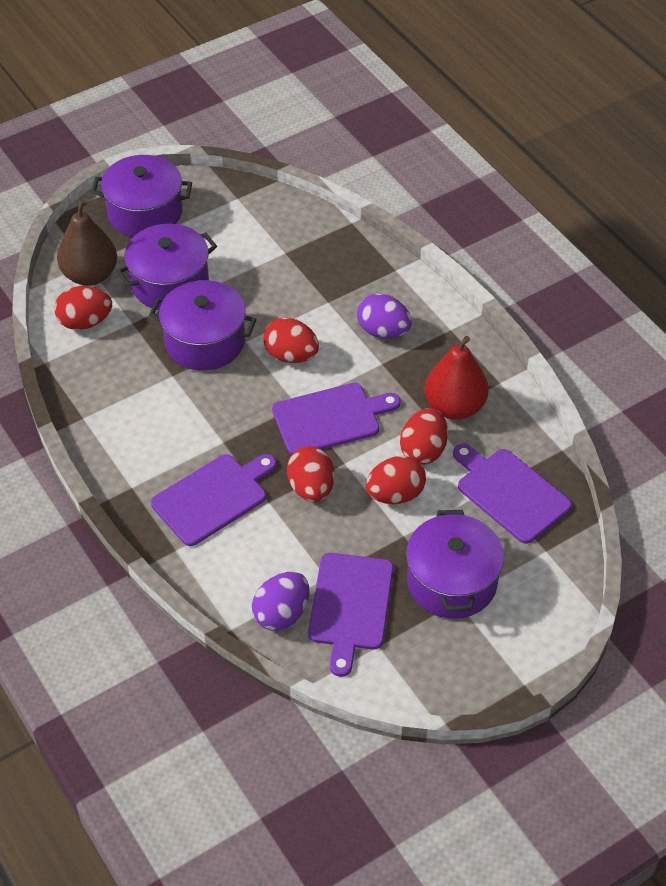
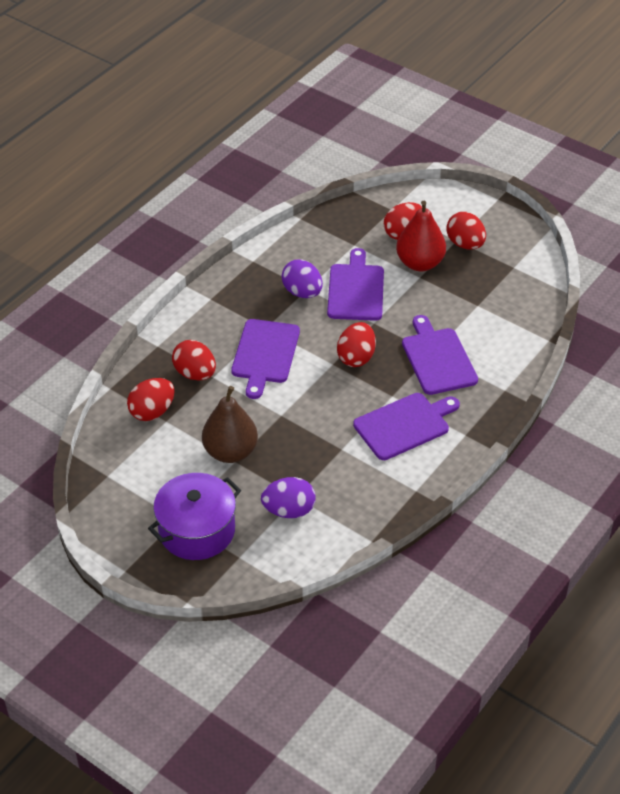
purple pot: 4 -> 1

